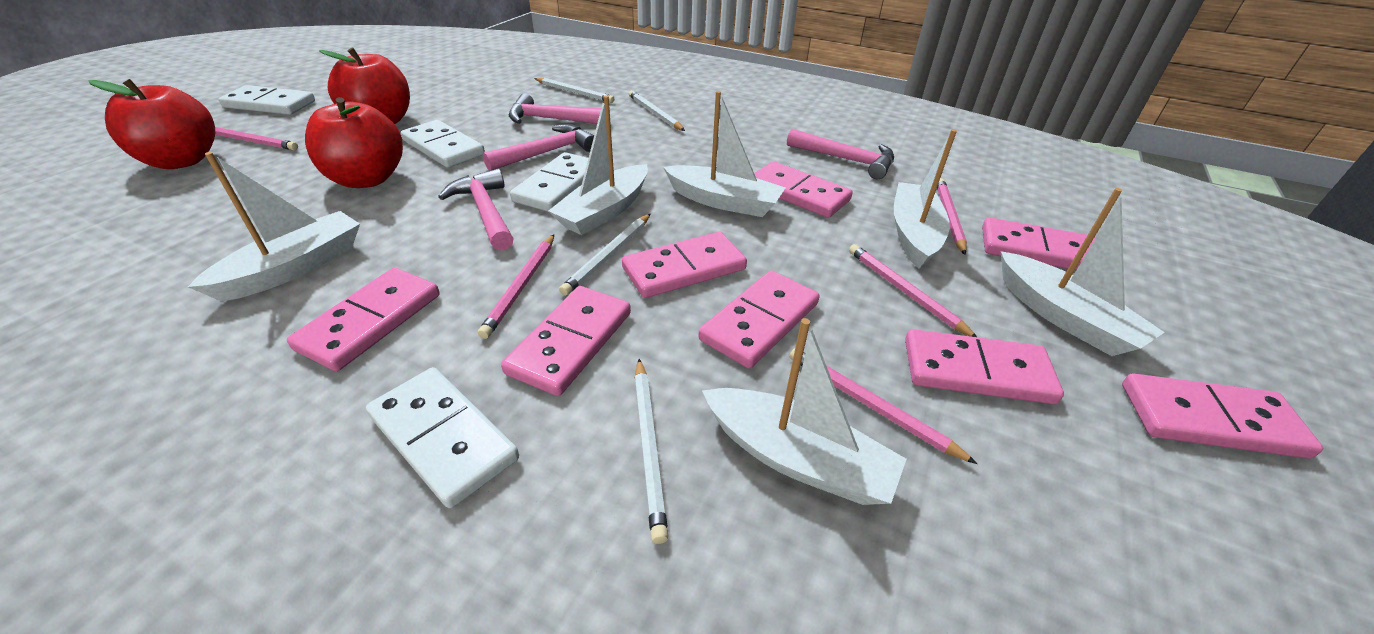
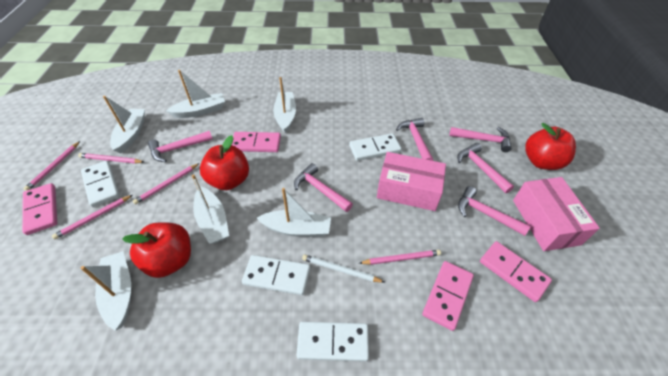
pink box: 0 -> 2
pink domino: 8 -> 4
pink hammer: 4 -> 6
white pencil: 4 -> 1

